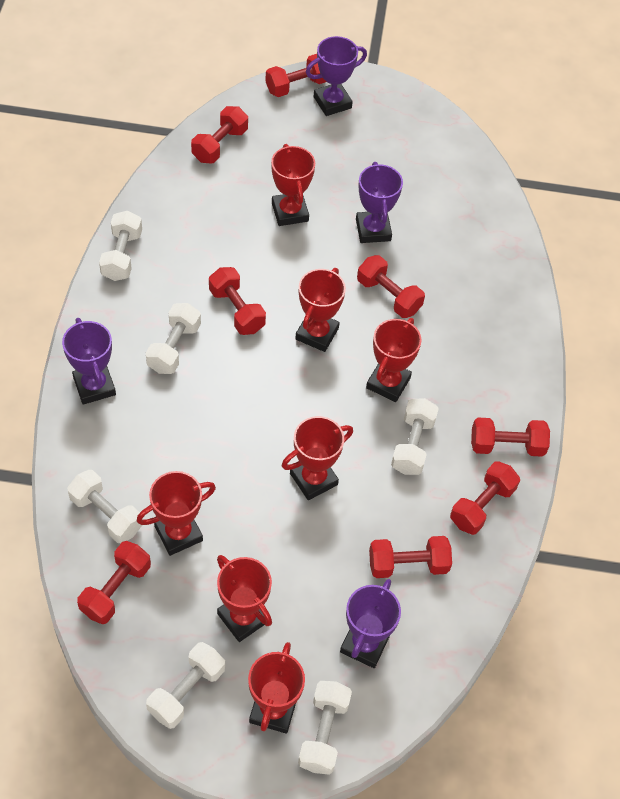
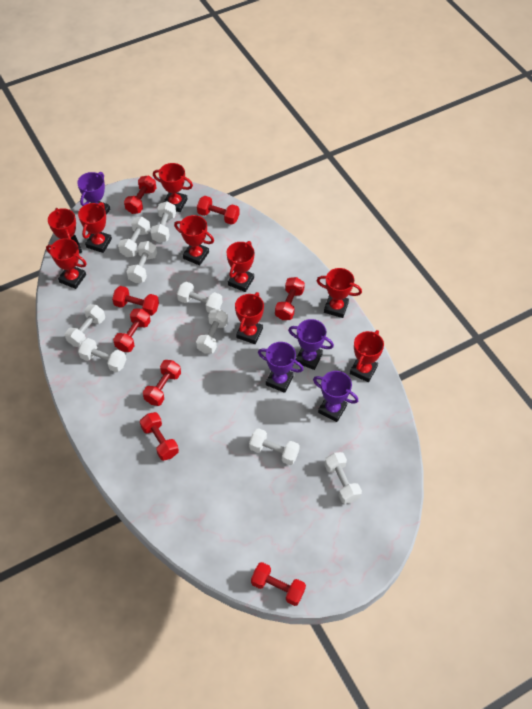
red trophy: 7 -> 9
white dumbbell: 6 -> 9

